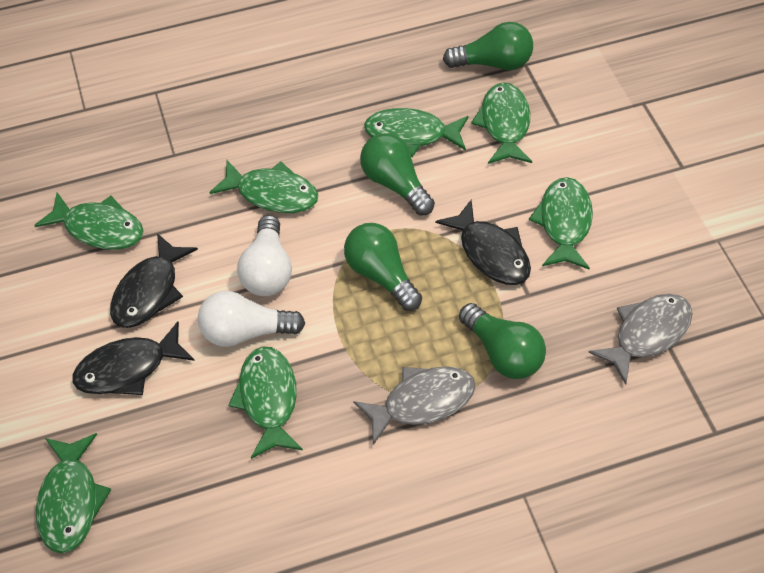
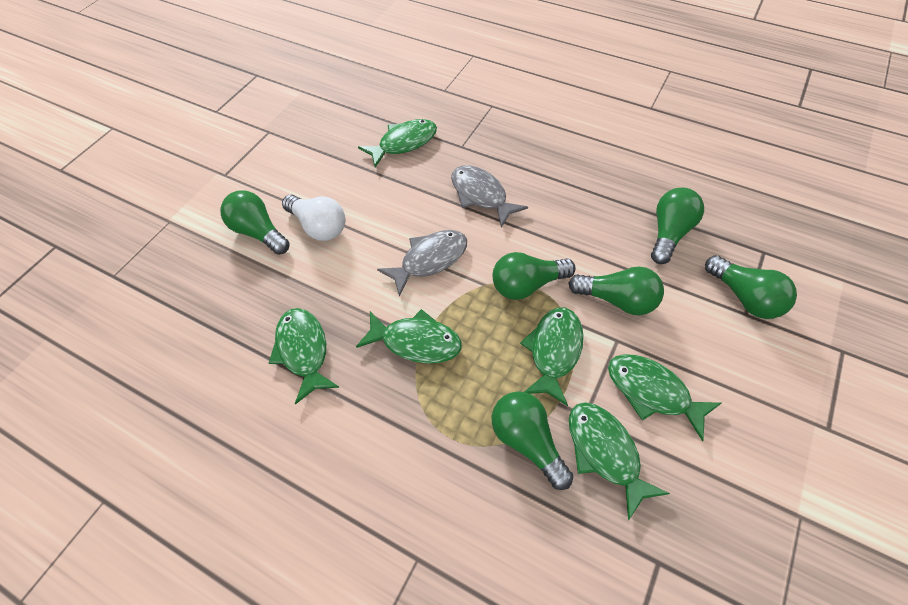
black fish: 3 -> 0
green fish: 7 -> 6
green light bulb: 4 -> 6
white light bulb: 2 -> 1

